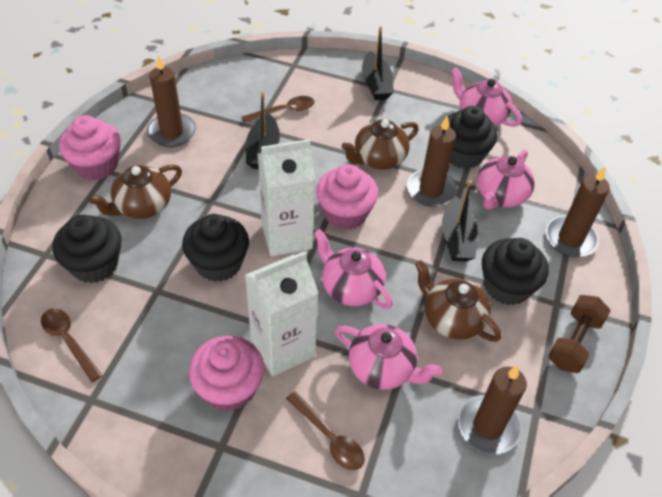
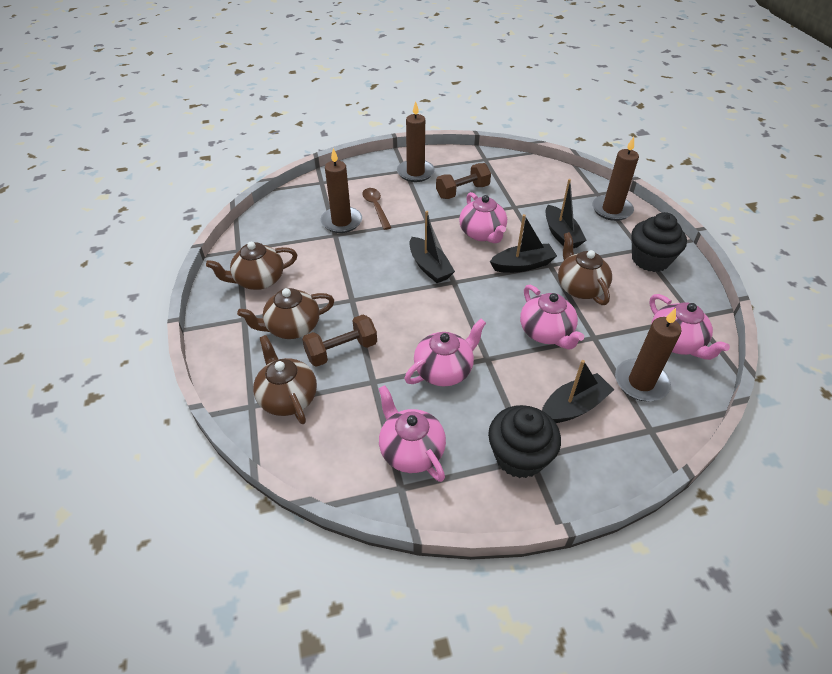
black boat: 3 -> 4
black cupcake: 4 -> 2
brown dumbbell: 1 -> 2
brown spoon: 3 -> 1
brown teapot: 3 -> 4
pink cupcake: 3 -> 0
pink teapot: 4 -> 5
white carton: 2 -> 0

